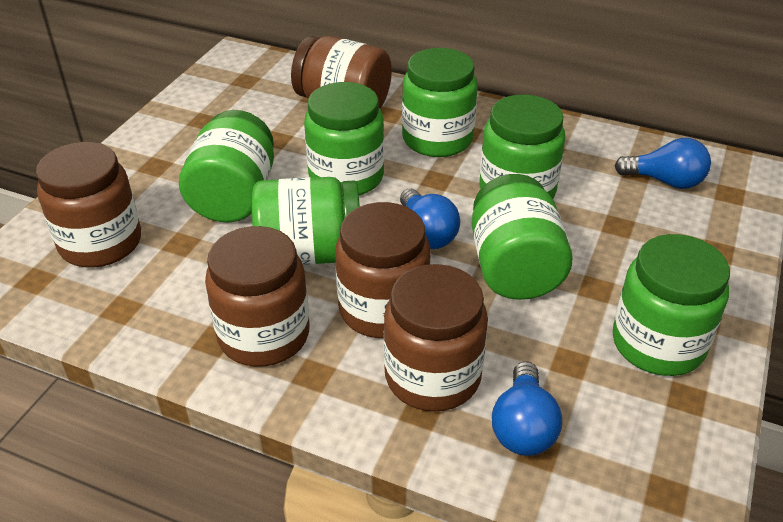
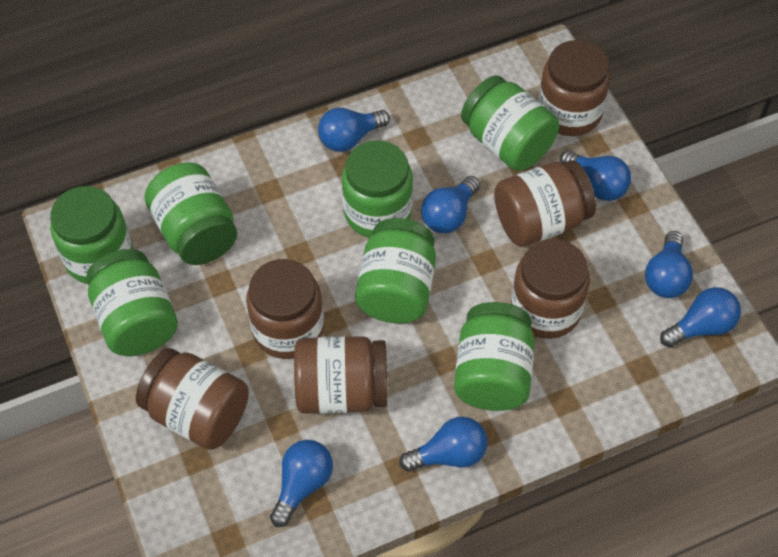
blue light bulb: 3 -> 7
brown jar: 5 -> 6

